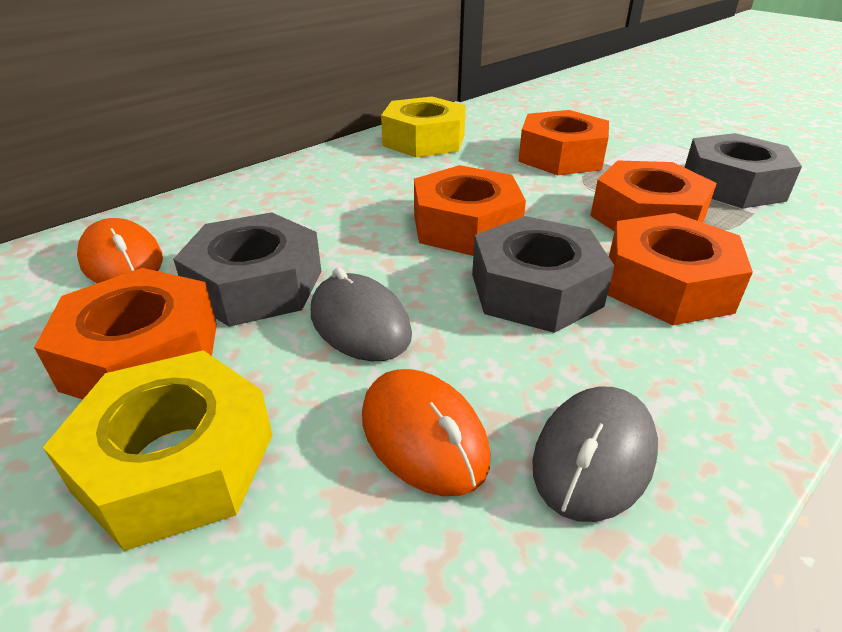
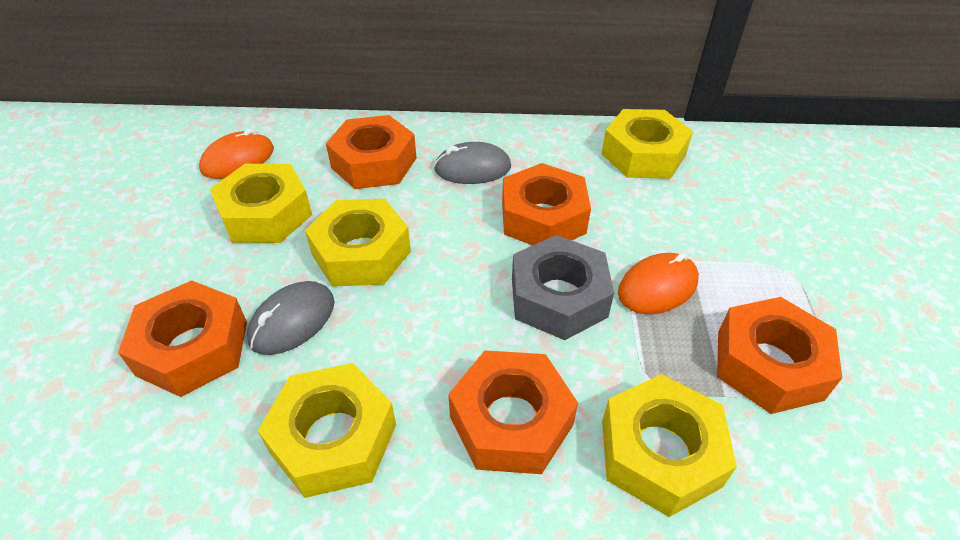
grey nut: 3 -> 1
yellow nut: 2 -> 5

